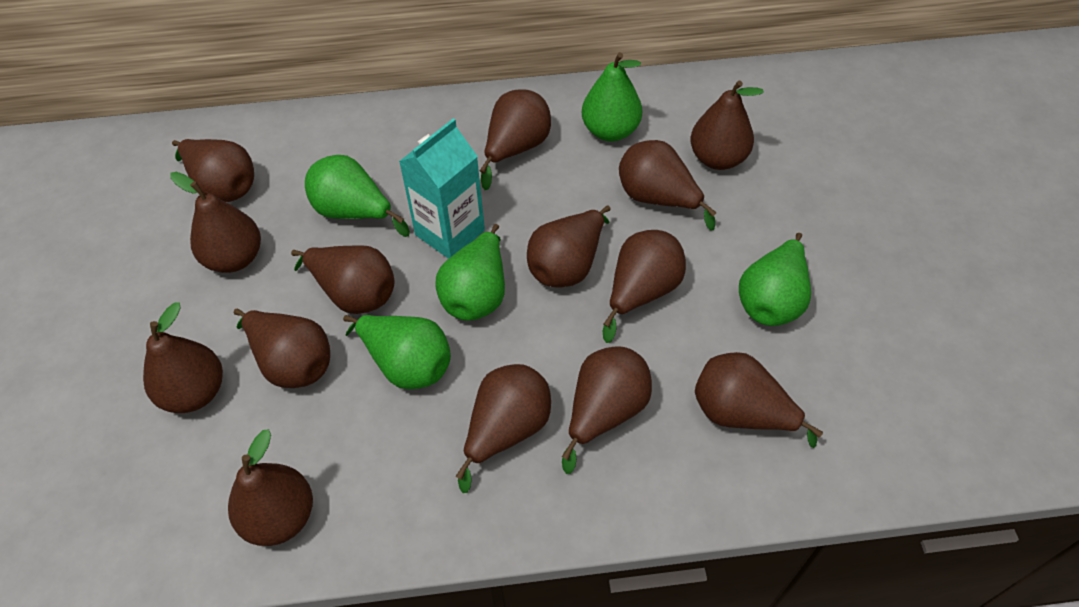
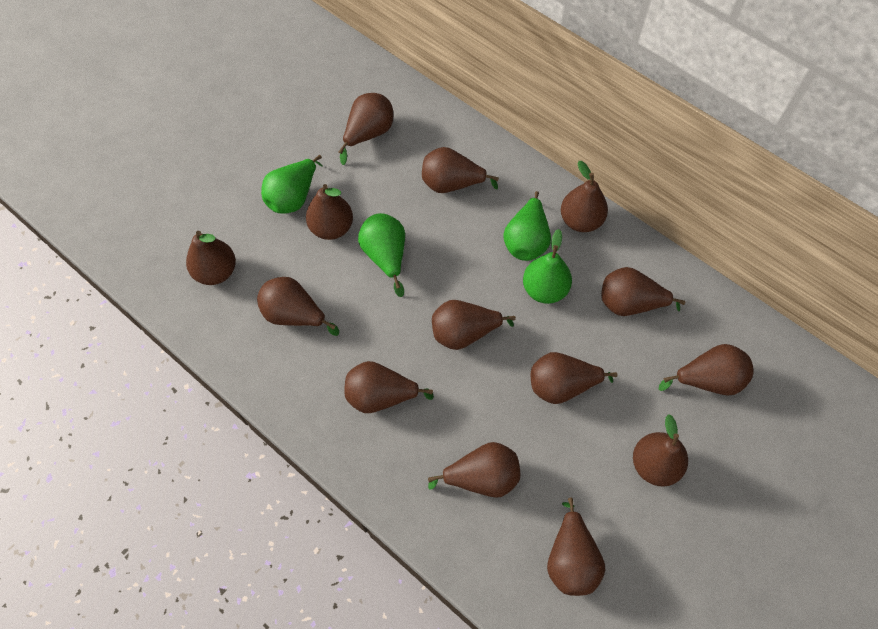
green pear: 5 -> 4
turquoise carton: 1 -> 0

